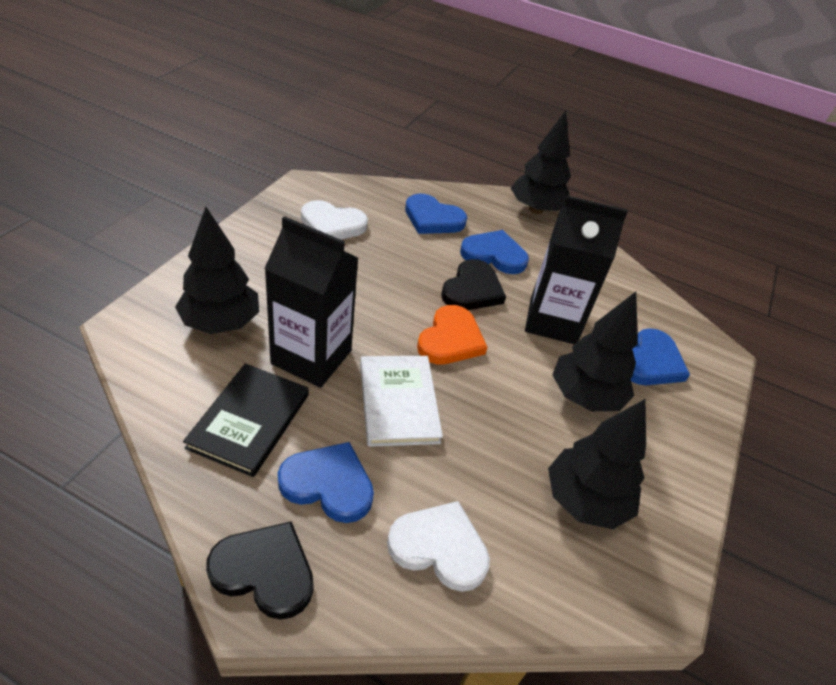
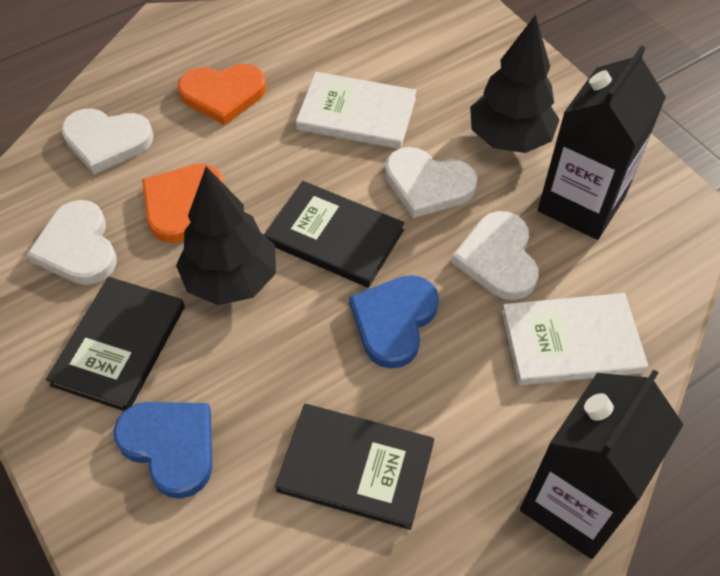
black book: 1 -> 3
black heart: 2 -> 0
black tree: 4 -> 2
blue heart: 4 -> 2
orange heart: 1 -> 2
white book: 1 -> 2
white heart: 2 -> 4

